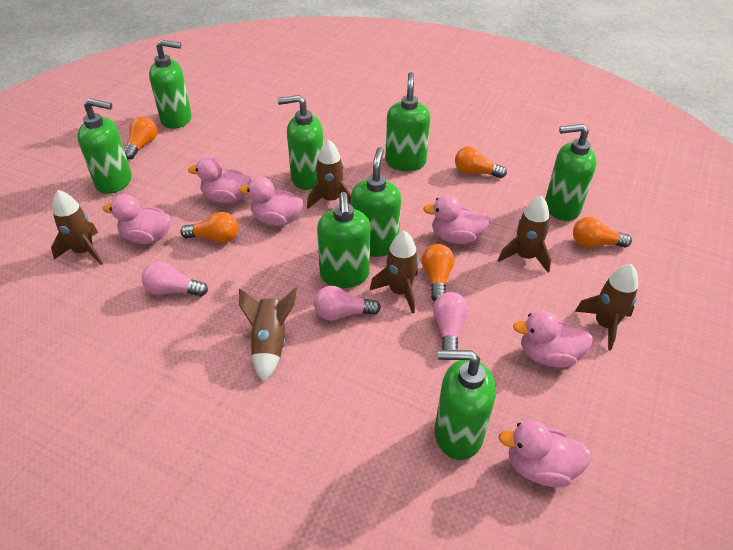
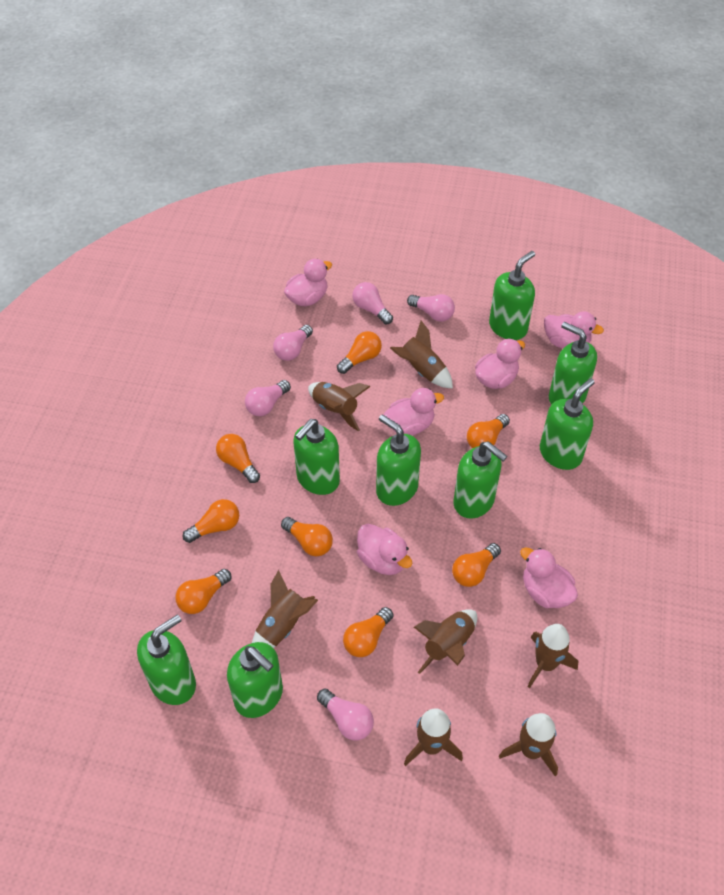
brown rocket: 6 -> 7
orange light bulb: 5 -> 8
pink light bulb: 3 -> 5

